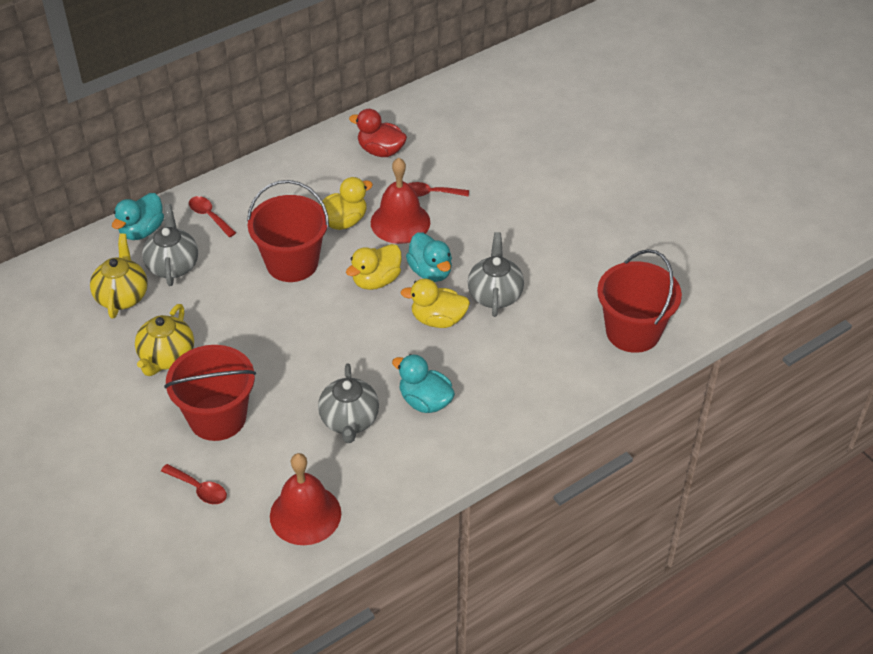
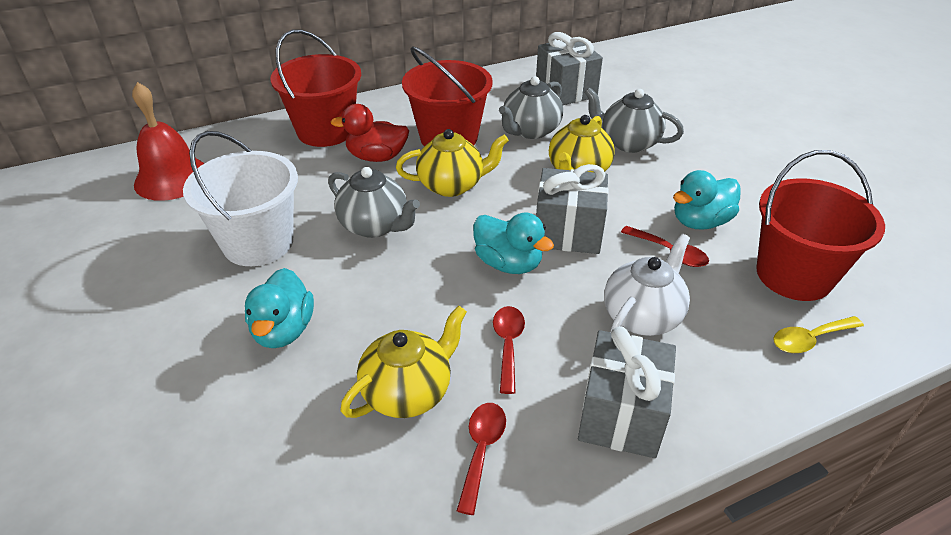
grey gift: 0 -> 3
red bell: 2 -> 1
white bucket: 0 -> 1
white teapot: 0 -> 1
yellow duck: 3 -> 0
yellow spoon: 0 -> 1
yellow teapot: 2 -> 3

